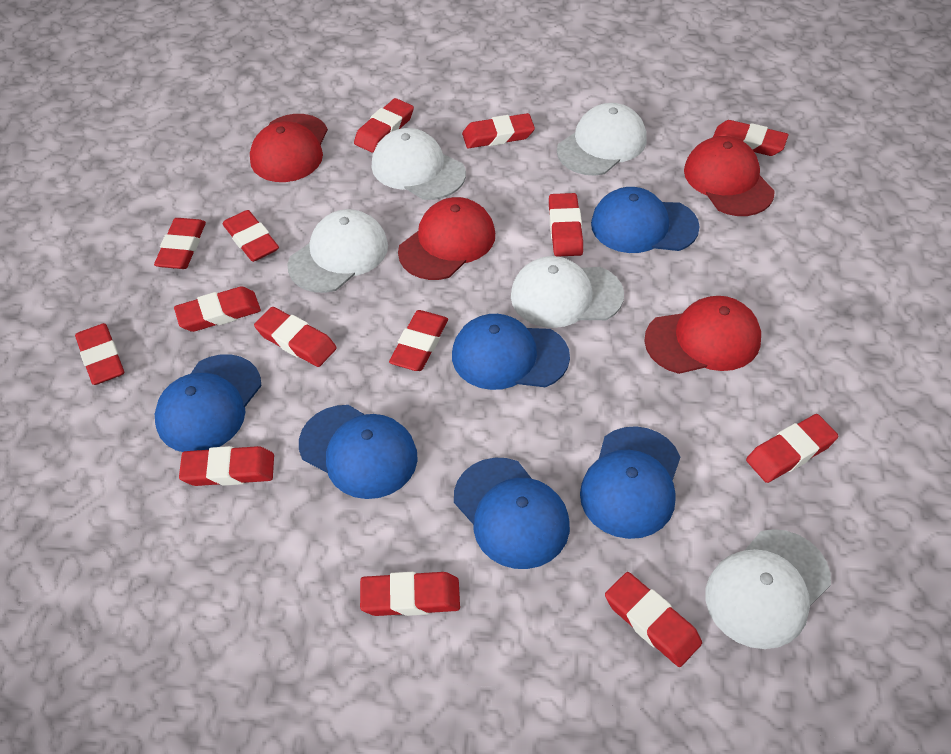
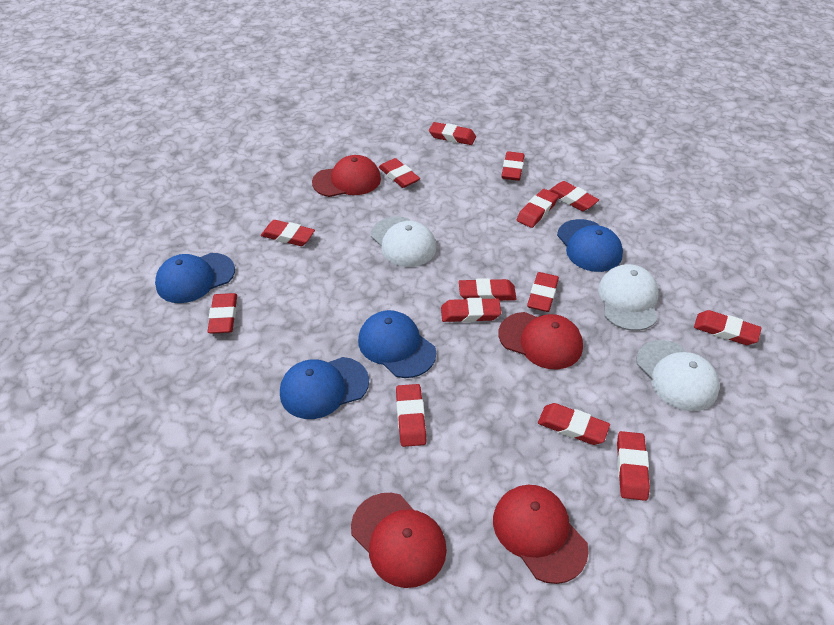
blue cap: 6 -> 4
white cap: 5 -> 3

